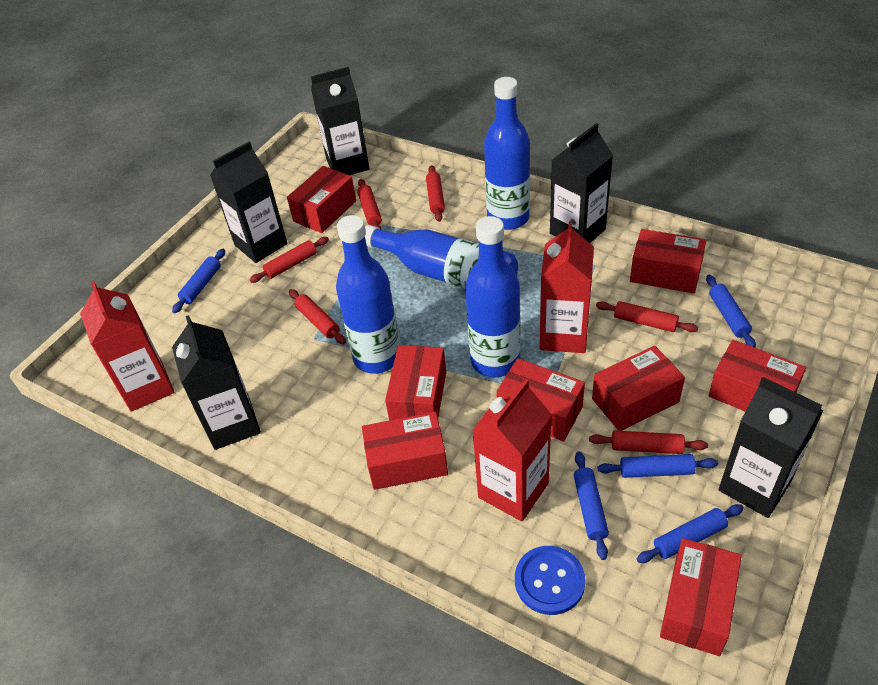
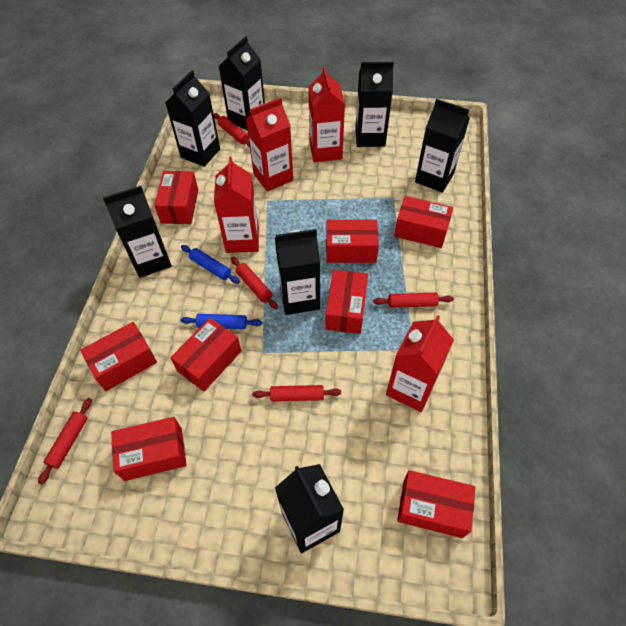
black carton: 5 -> 7
blue bottle: 4 -> 0
blue button: 1 -> 0
blue rolling pin: 5 -> 2
red carton: 3 -> 4
red rolling pin: 6 -> 5

